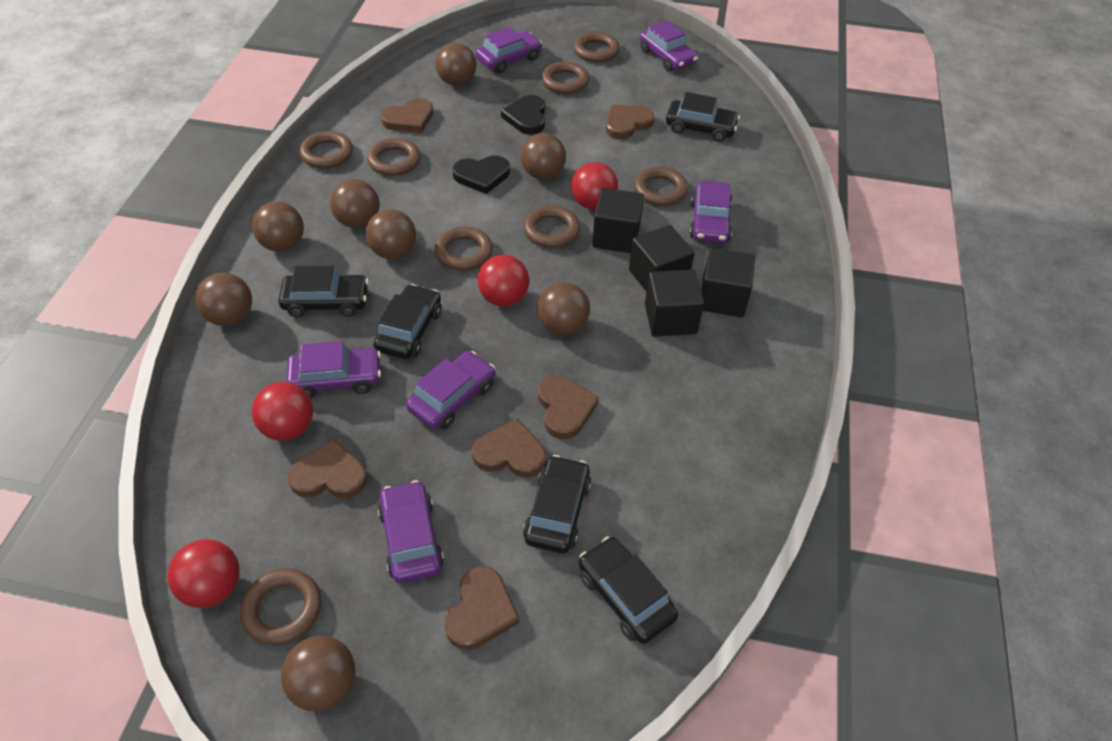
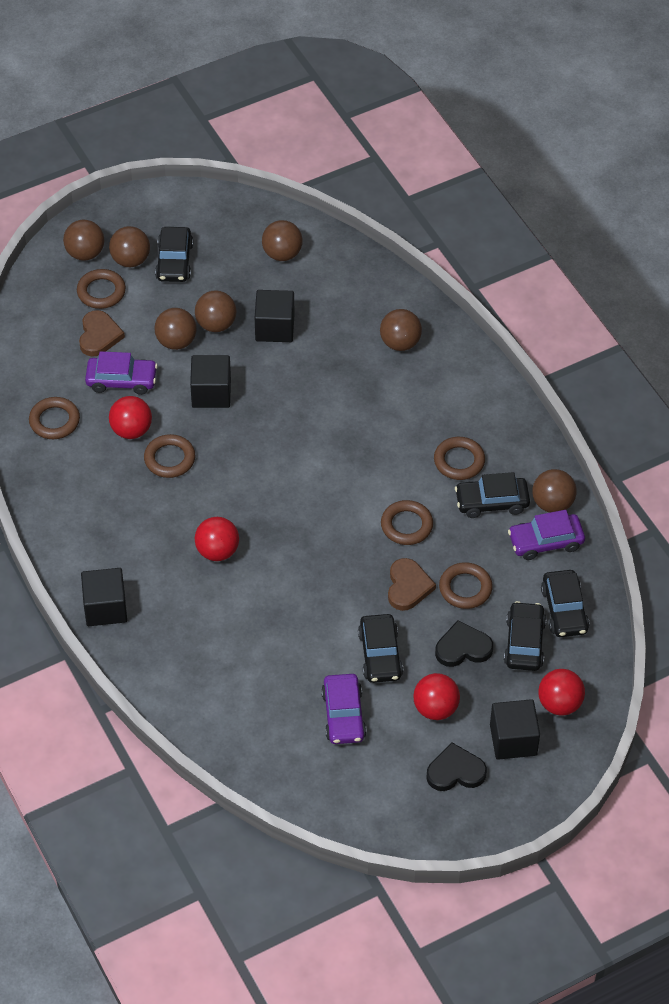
brown ball: 8 -> 7
brown heart: 6 -> 2
brown ring: 8 -> 6
purple car: 6 -> 3

